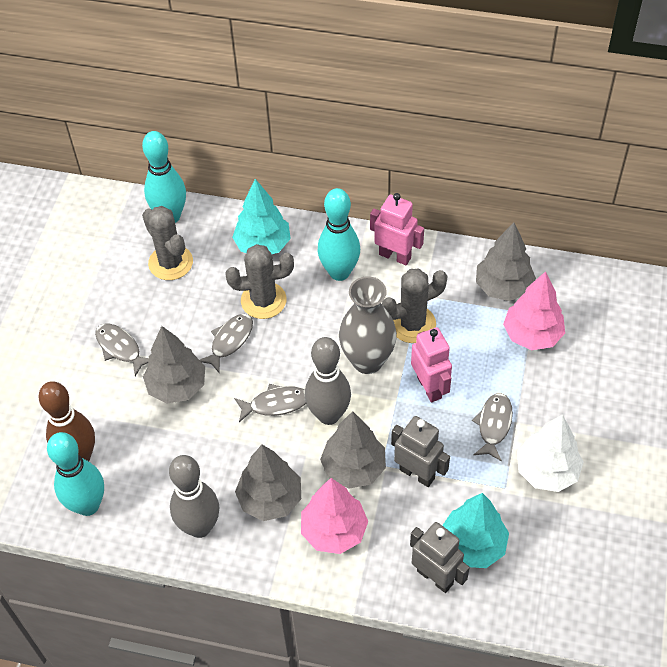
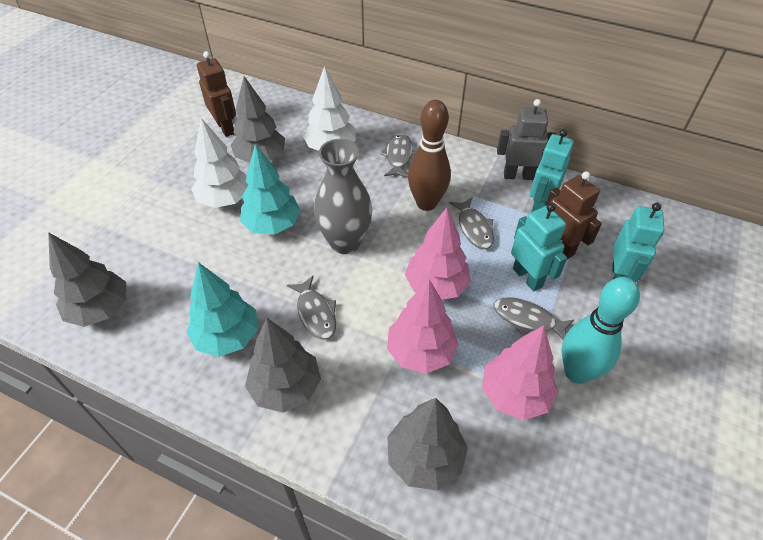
brown robot: 0 -> 2
grey bowling pin: 2 -> 0
grey cactus: 3 -> 0
grey robot: 2 -> 1
pink robot: 2 -> 0
pink tree: 2 -> 3
turquoise bowling pin: 3 -> 1
turquoise robot: 0 -> 3
white tree: 1 -> 2

